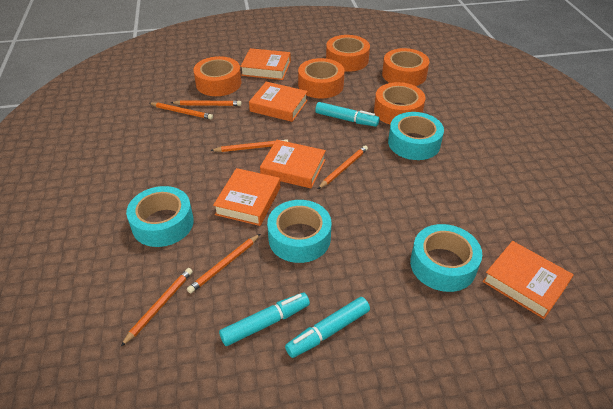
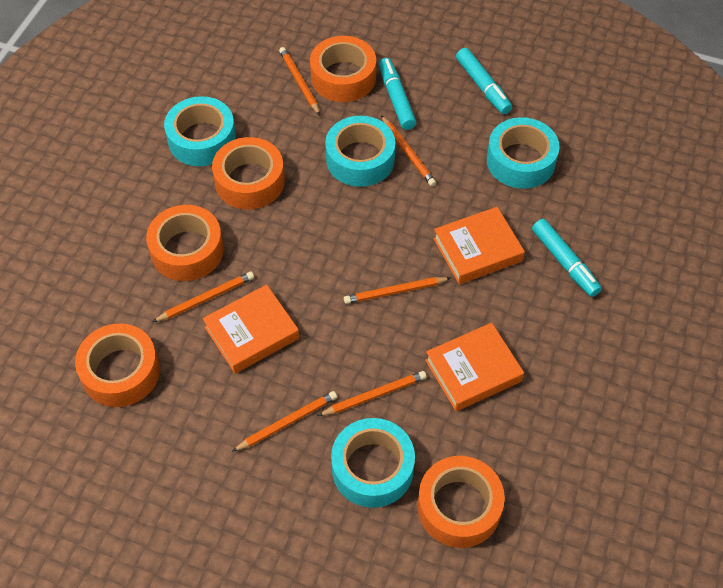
orange book: 5 -> 3

